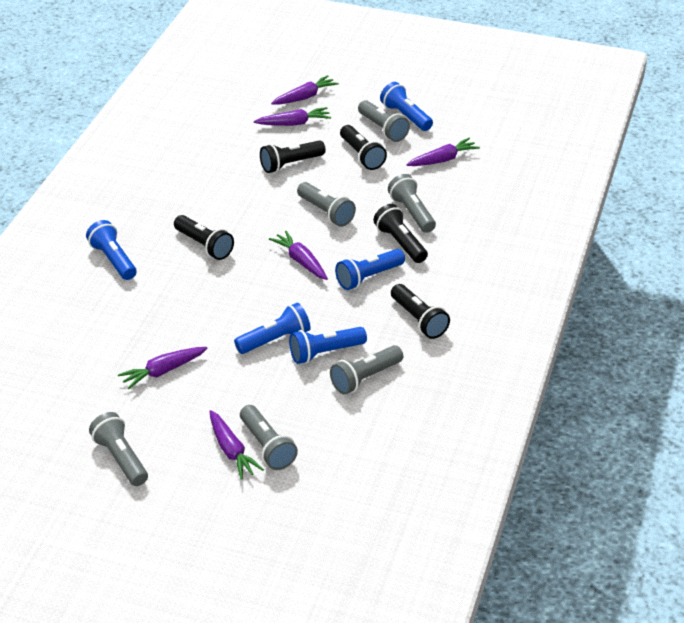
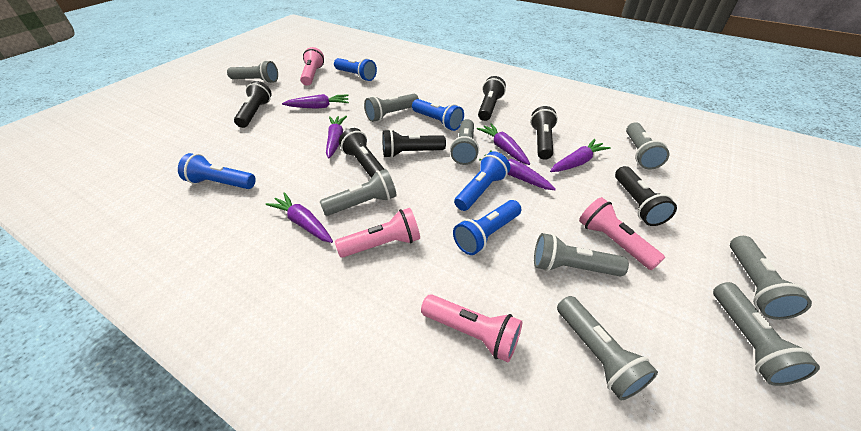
black flashlight: 5 -> 6
grey flashlight: 6 -> 9
pink flashlight: 0 -> 4

